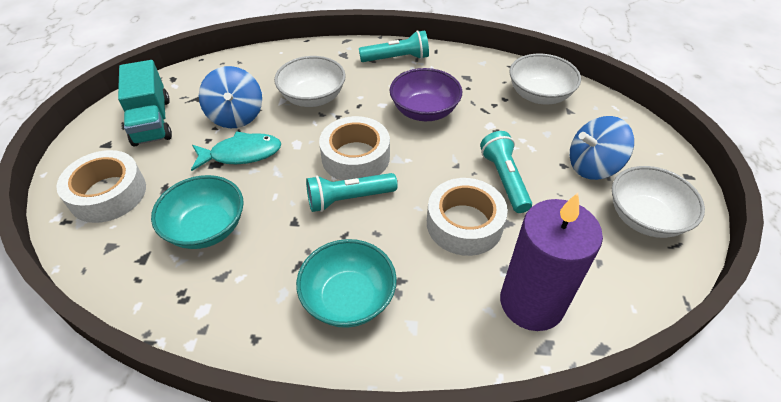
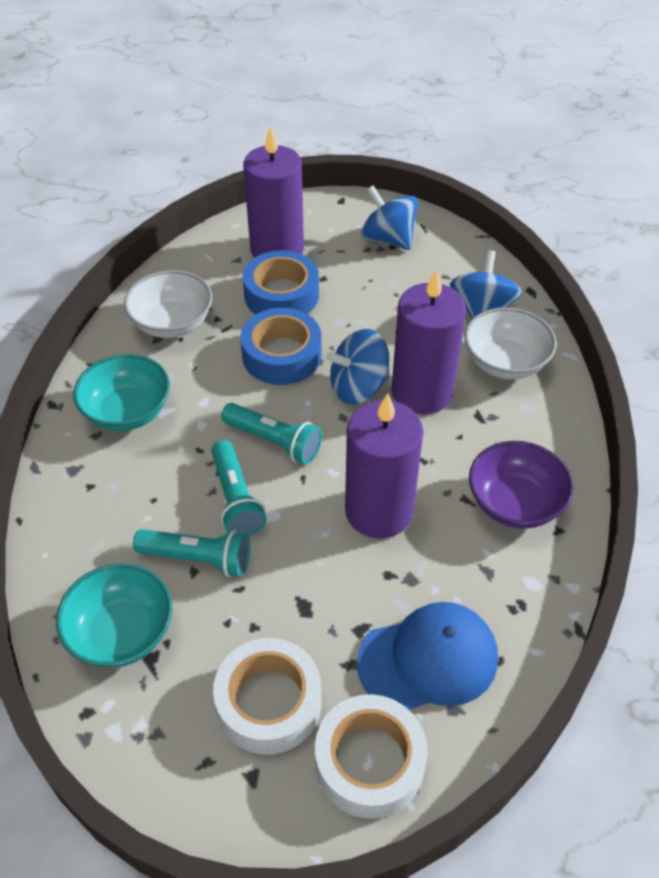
blue cap: 0 -> 1
blue spinning top: 2 -> 3
blue tape: 0 -> 2
purple candle: 1 -> 3
turquoise fish: 1 -> 0
turquoise truck: 1 -> 0
white bowl: 3 -> 2
white tape: 3 -> 2

